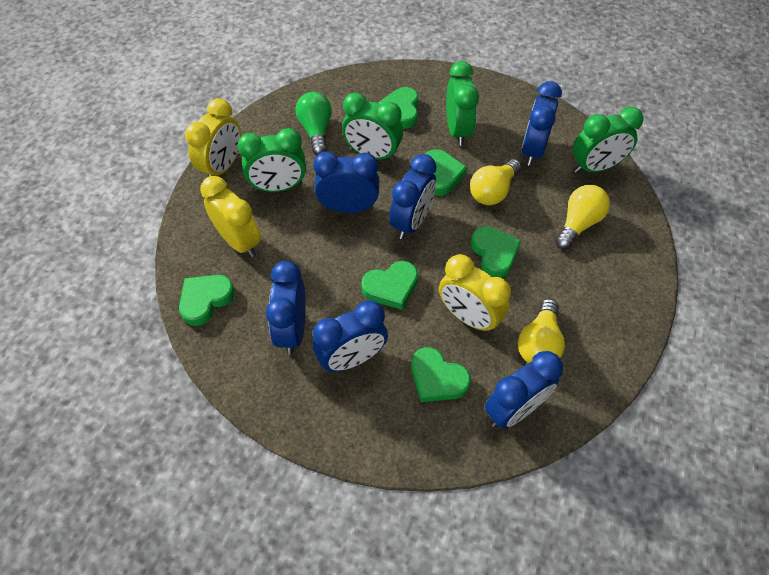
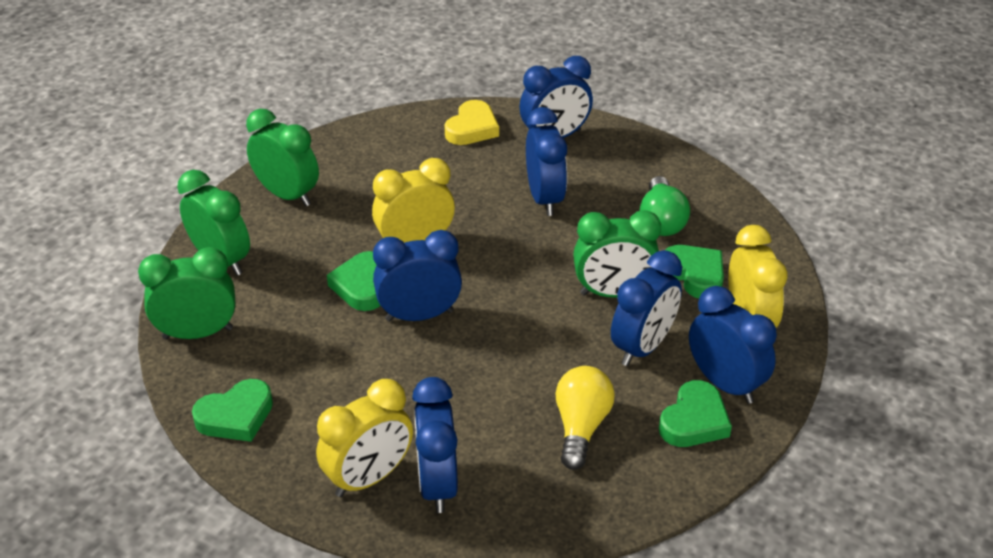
green heart: 6 -> 4
yellow heart: 0 -> 1
yellow light bulb: 3 -> 1

